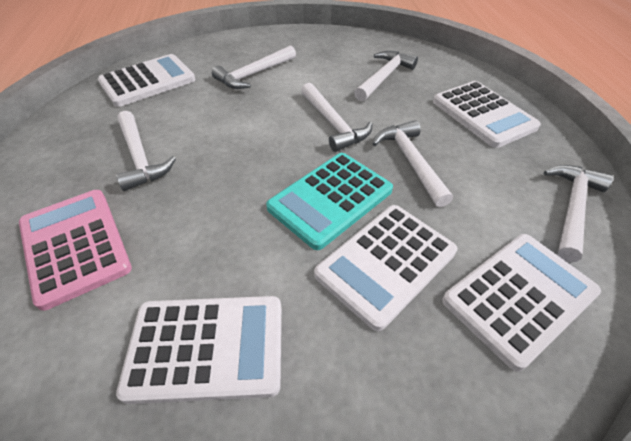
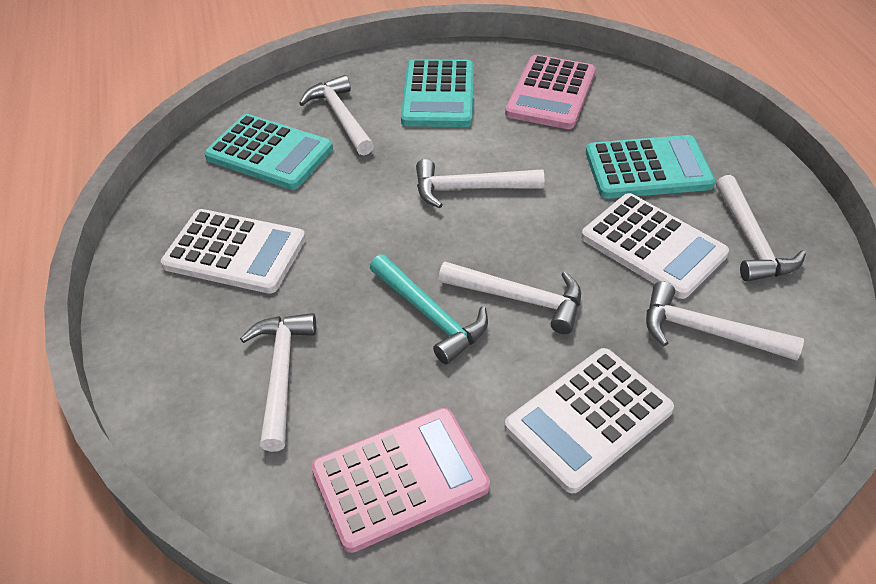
pink calculator: 1 -> 2
turquoise calculator: 1 -> 3
turquoise hammer: 0 -> 1
white calculator: 5 -> 3

